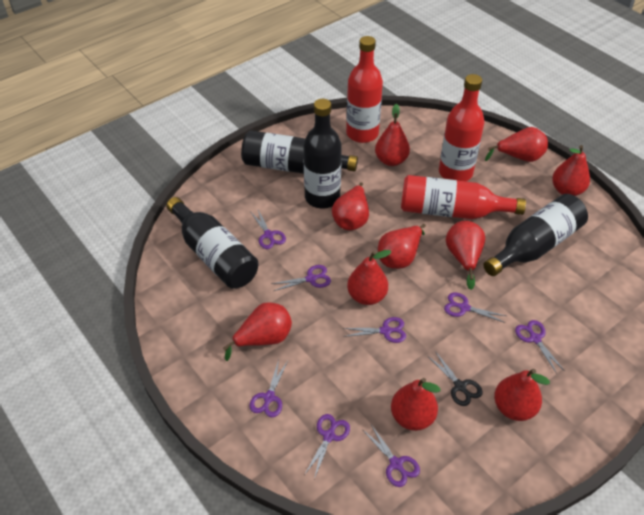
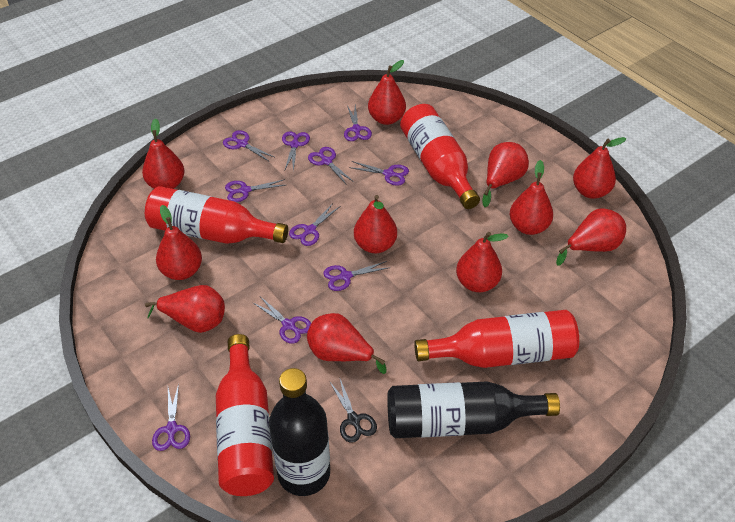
black bottle: 4 -> 2
purple scissors: 8 -> 10
red bottle: 3 -> 4
red pear: 10 -> 11

